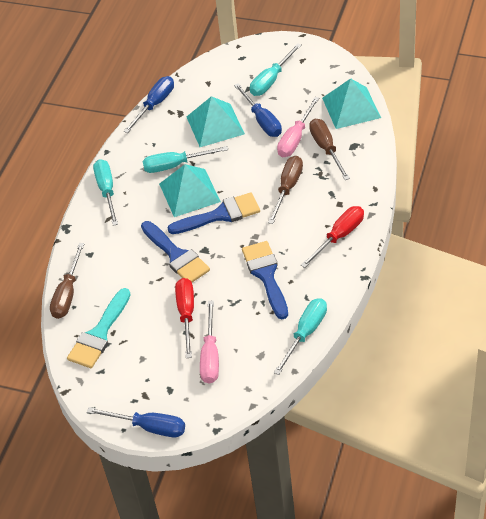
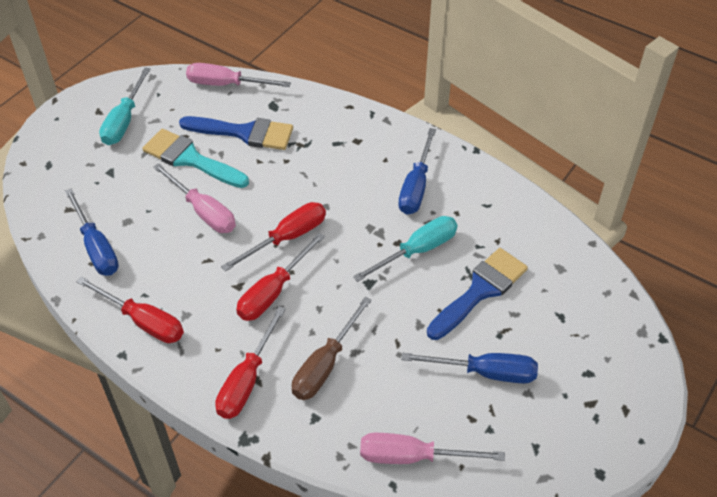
blue brush: 3 -> 2
brown screwdriver: 3 -> 1
pink screwdriver: 2 -> 3
red screwdriver: 2 -> 4
turquoise pyramid: 3 -> 0
turquoise screwdriver: 4 -> 2

